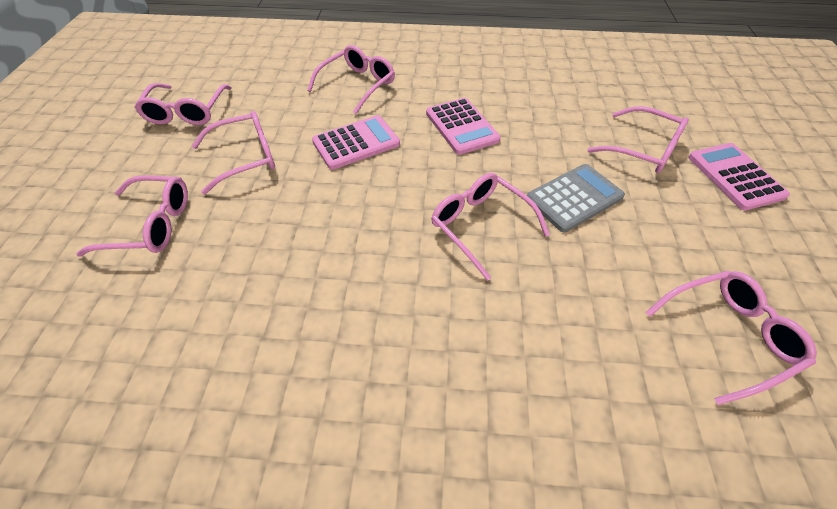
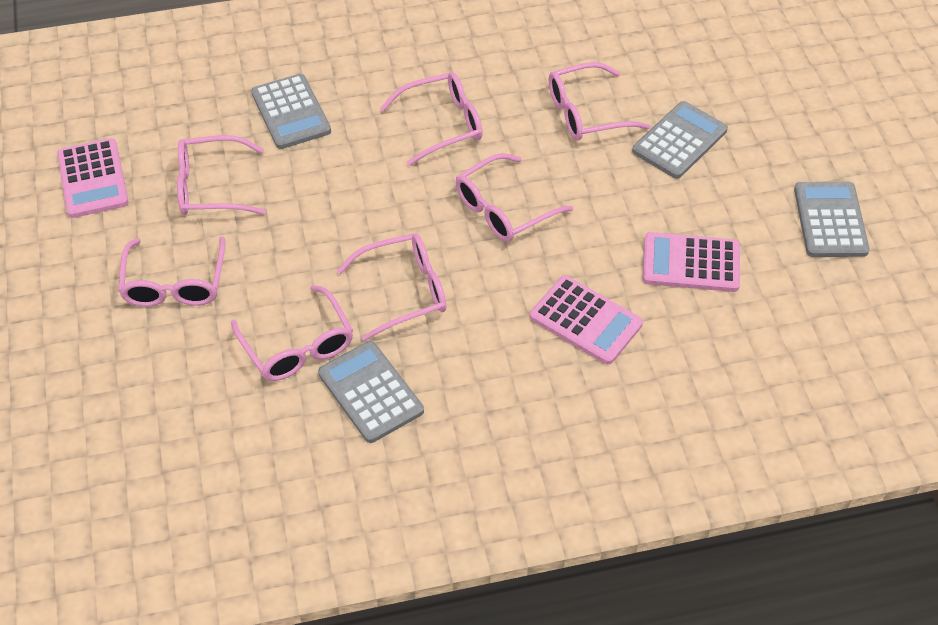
grey calculator: 1 -> 4

